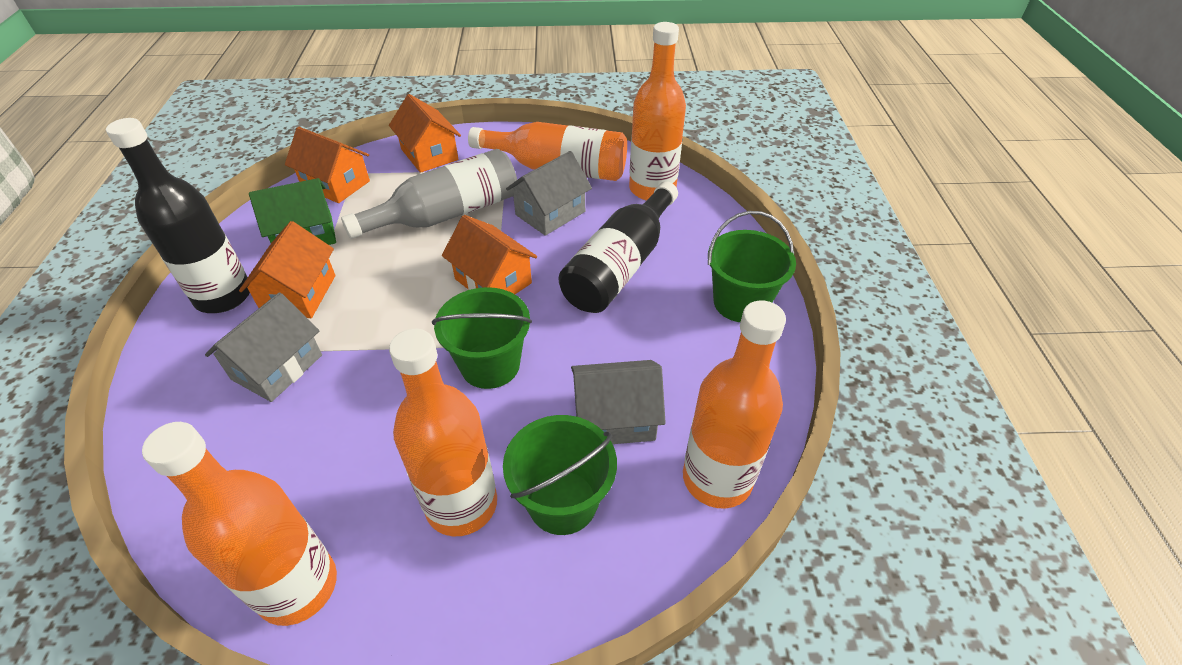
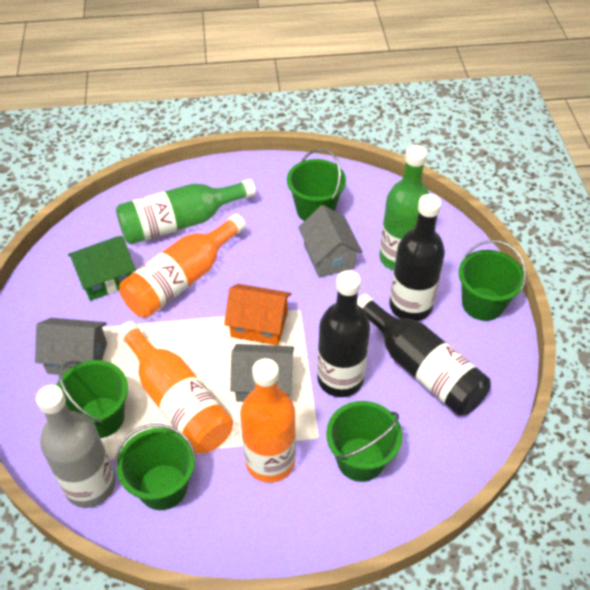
black bottle: 2 -> 3
green bottle: 0 -> 2
green bucket: 3 -> 5
orange bottle: 5 -> 3
orange house: 4 -> 1

